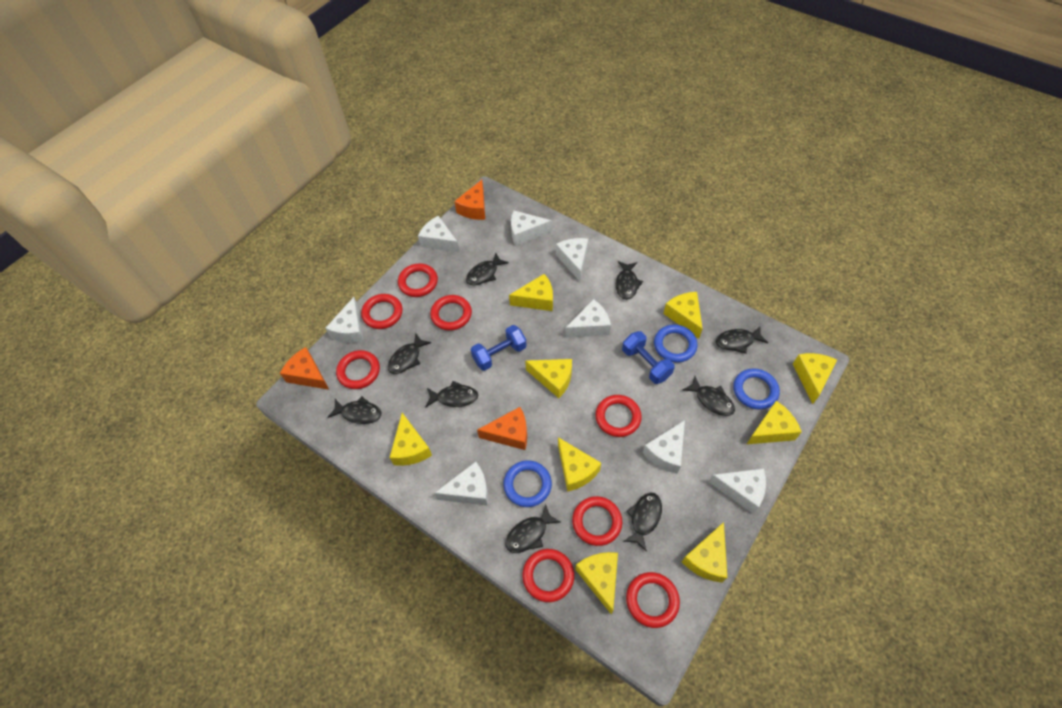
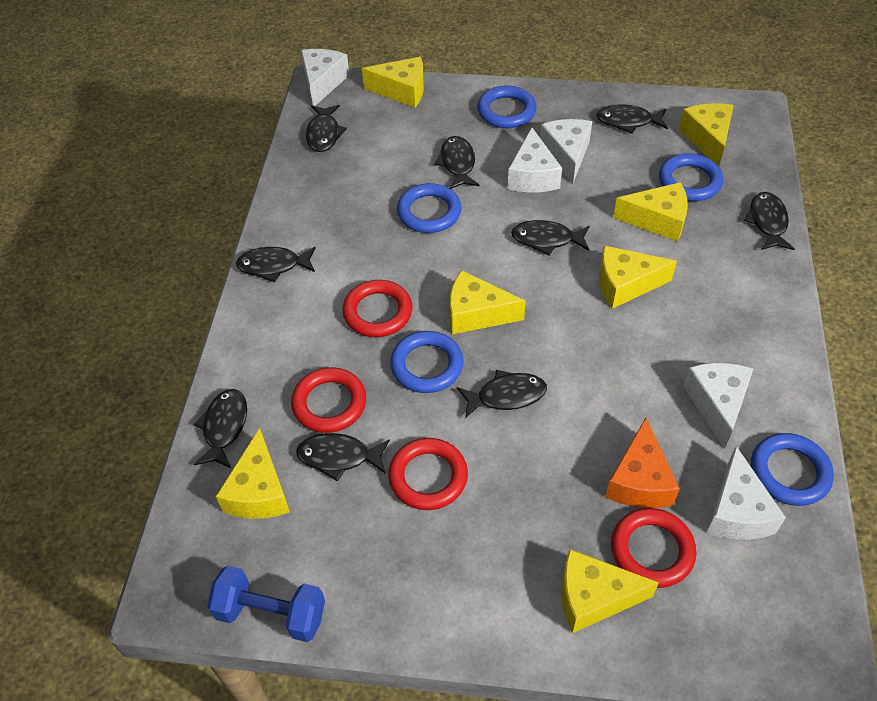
blue dumbbell: 2 -> 1
blue ring: 3 -> 5
orange cheese: 3 -> 1
red ring: 8 -> 4
white cheese: 8 -> 5
yellow cheese: 9 -> 7

